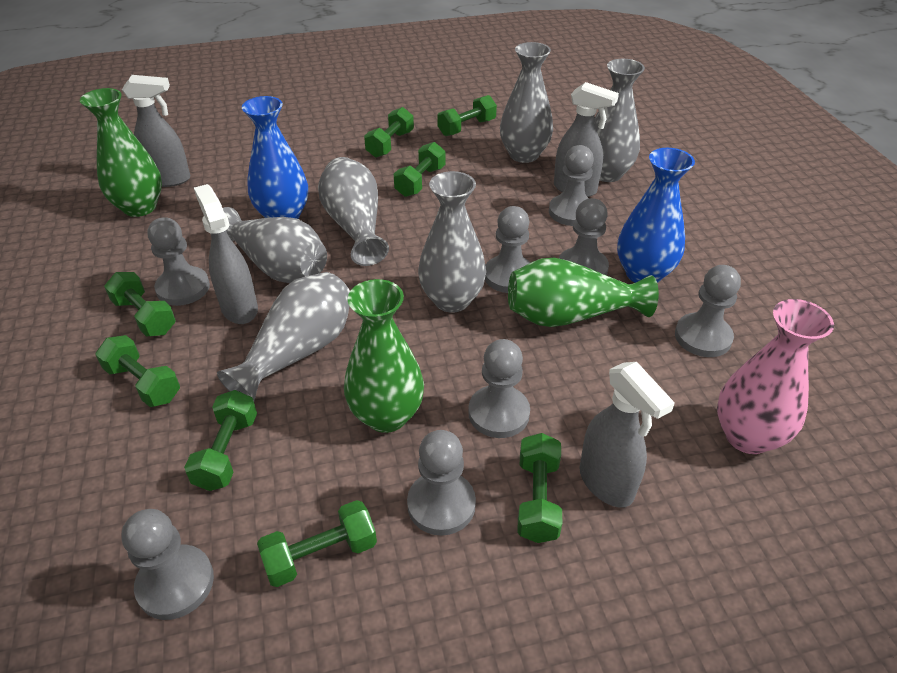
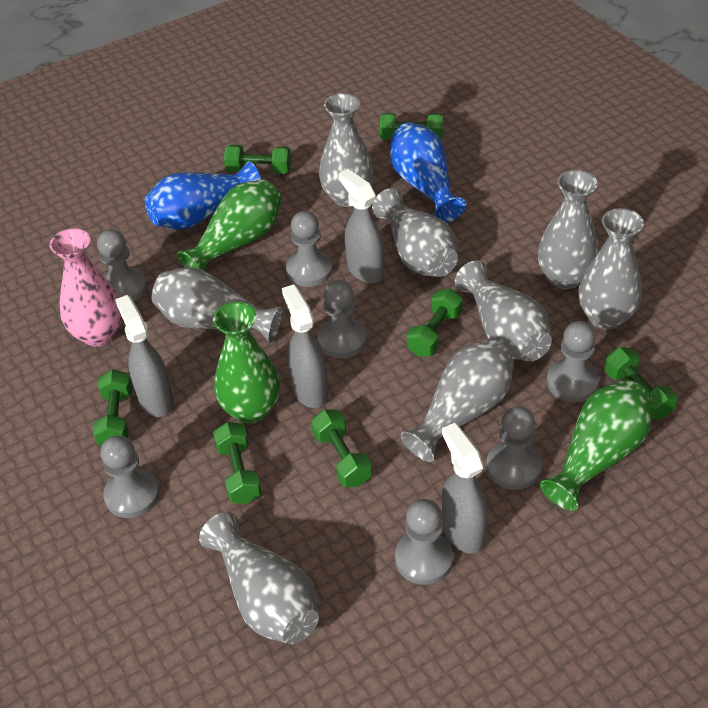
green dumbbell: 8 -> 7
grey pawn: 8 -> 7
grey vase: 6 -> 8

